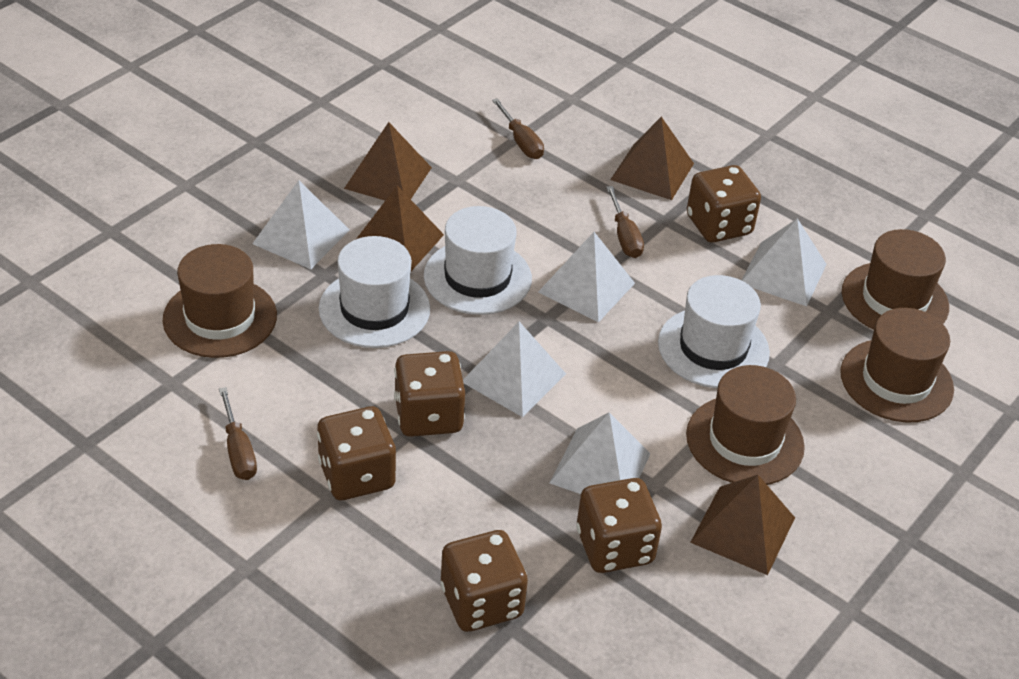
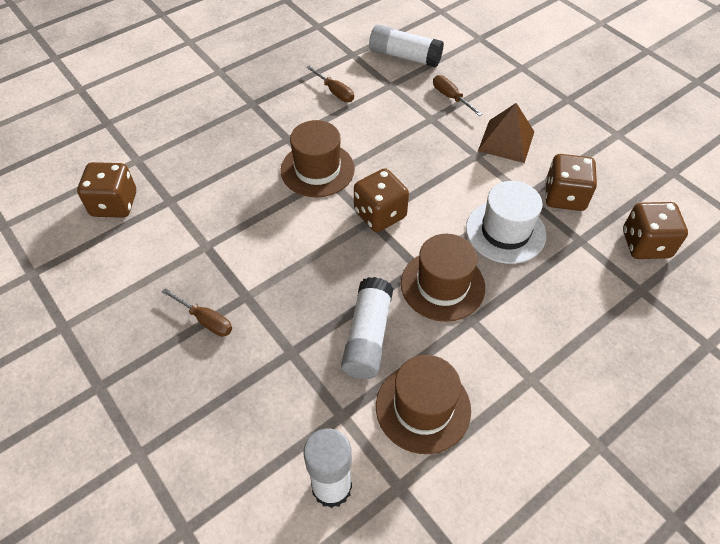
brown dice: 5 -> 4
brown hat: 4 -> 3
brown pyramid: 4 -> 1
white glue stick: 0 -> 3
white hat: 3 -> 1
white pyramid: 5 -> 0

